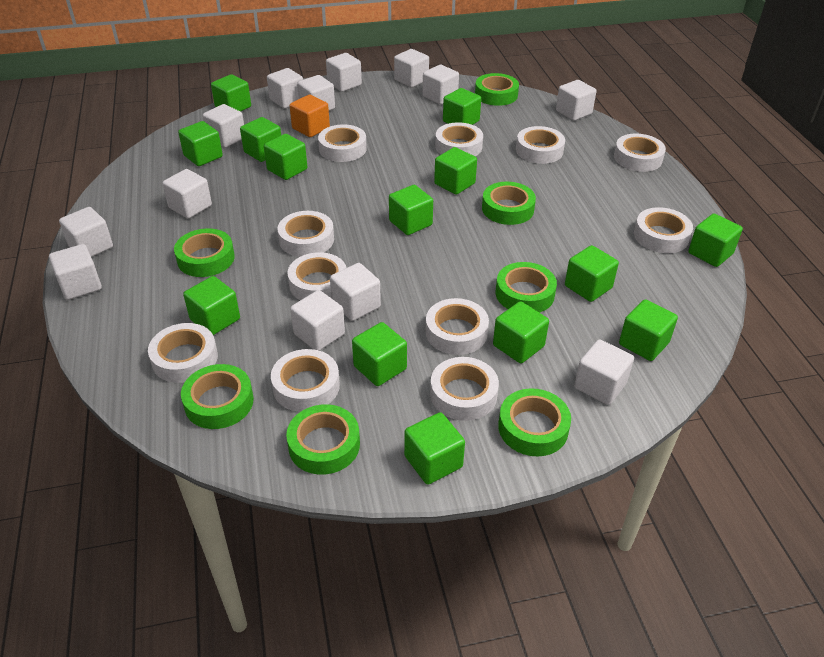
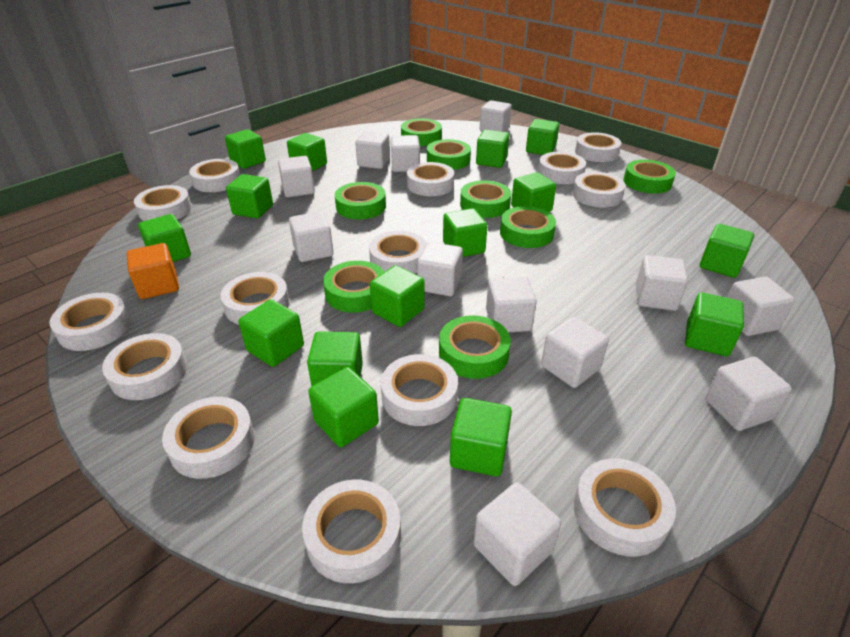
green cube: 14 -> 15
green tape: 7 -> 8
white cube: 13 -> 12
white tape: 11 -> 14

